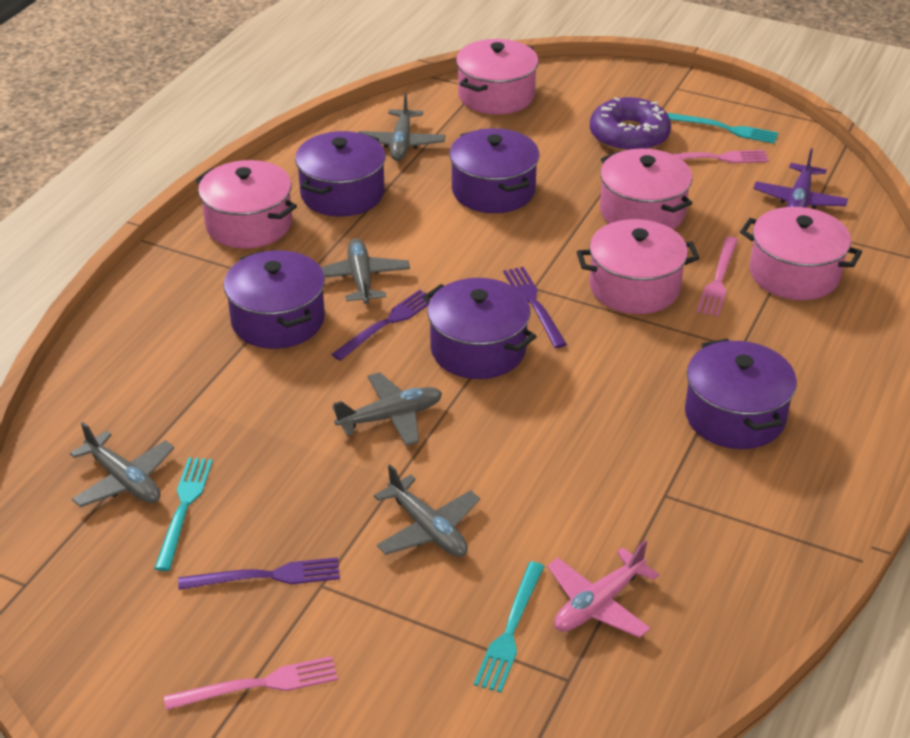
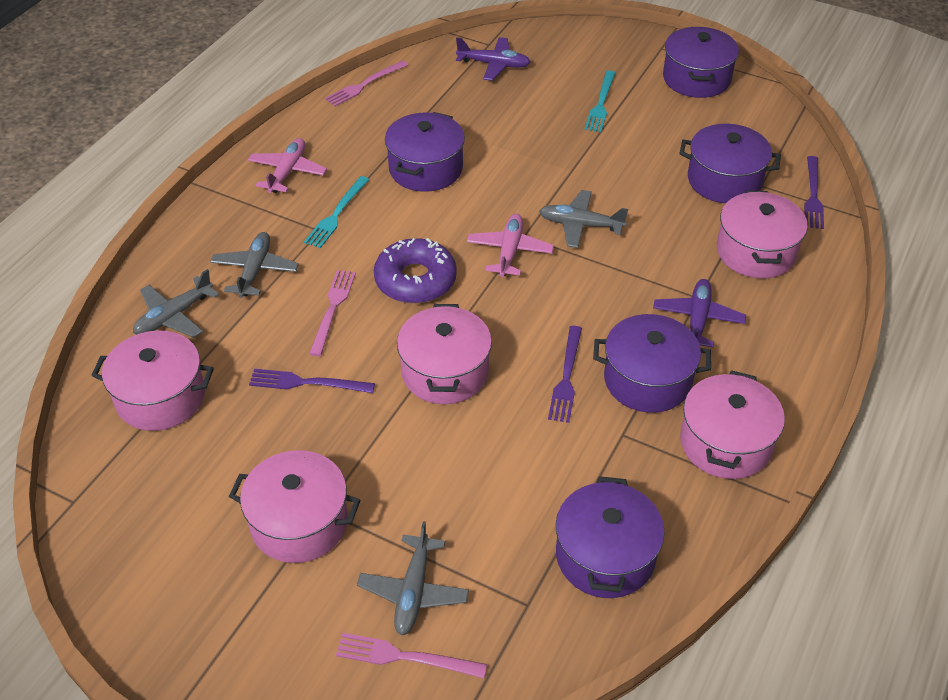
grey plane: 5 -> 4
pink plane: 1 -> 2
purple plane: 1 -> 2
turquoise fork: 3 -> 2

